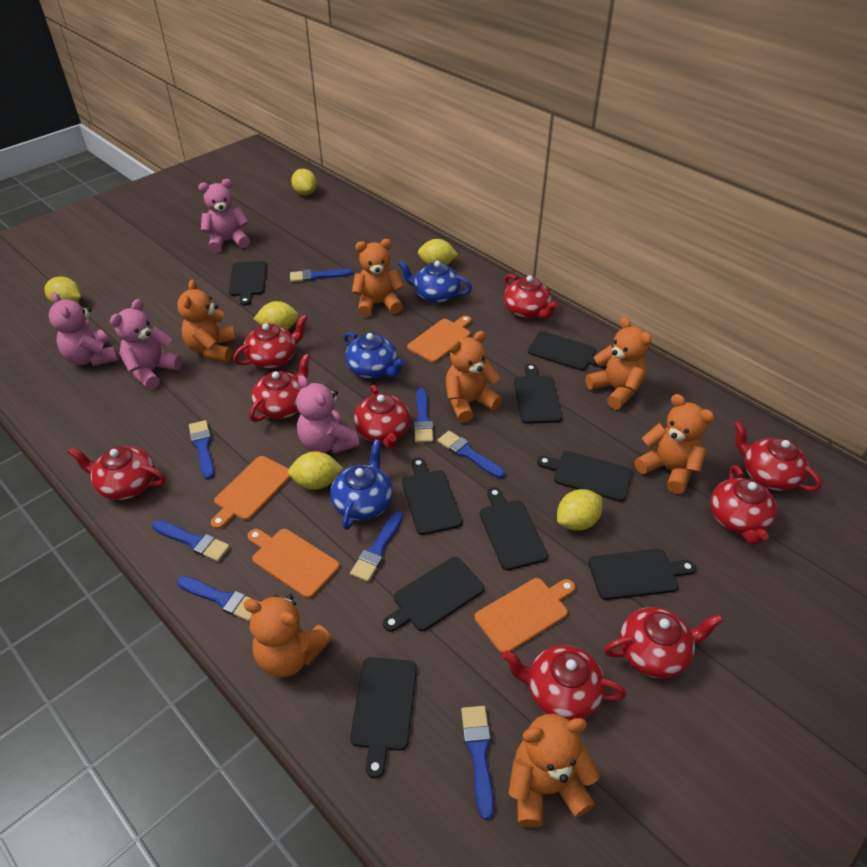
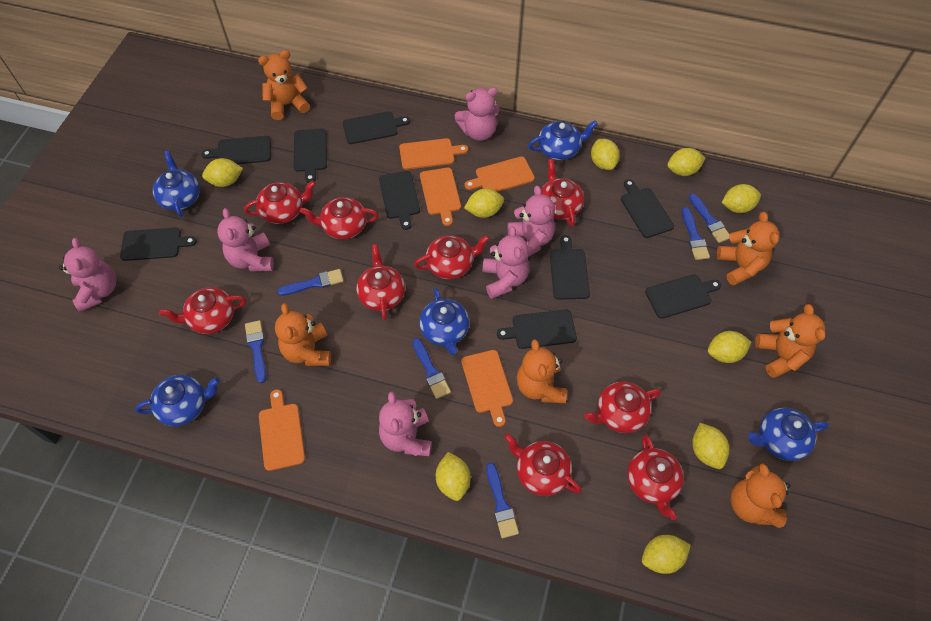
blue brush: 8 -> 6
blue teapot: 3 -> 5
orange cutting board: 4 -> 5
orange teddy bear: 7 -> 6
pink teddy bear: 4 -> 6
yellow lemon: 6 -> 9

